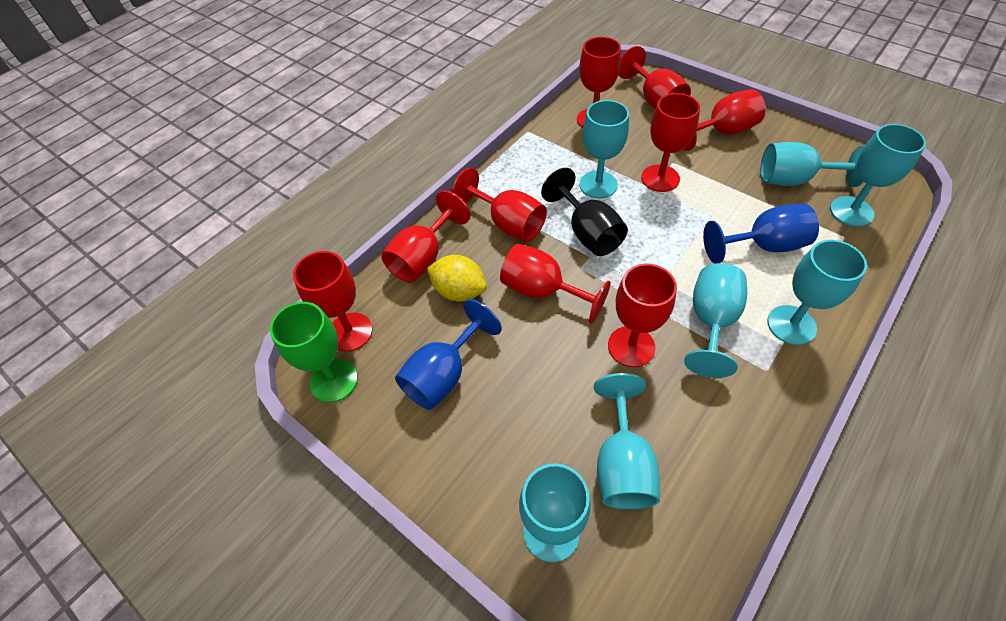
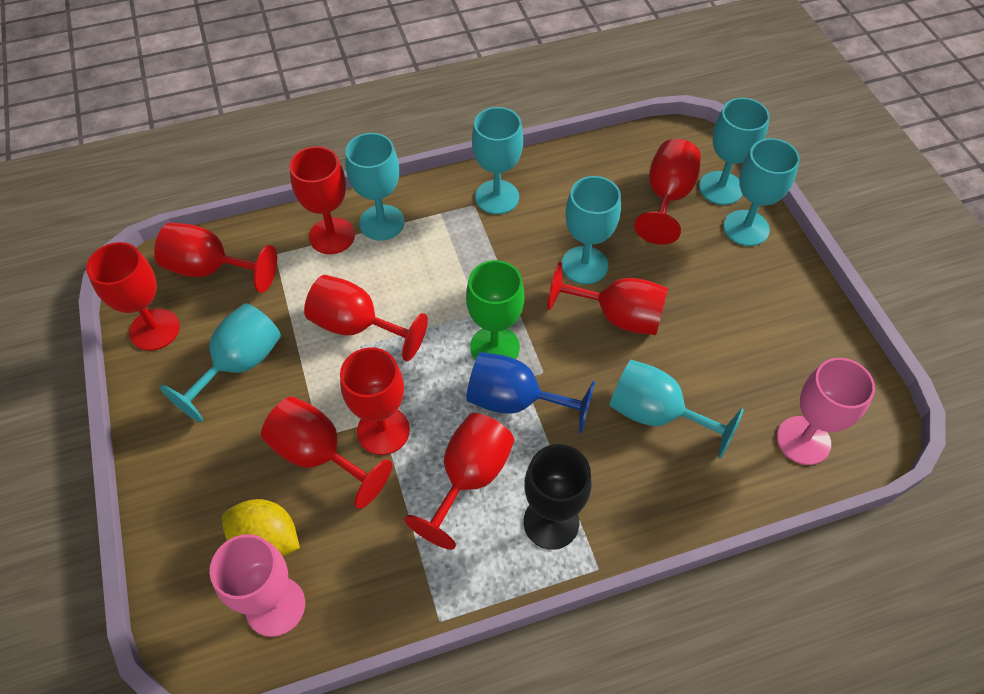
blue goblet: 2 -> 1
pink goblet: 0 -> 2

